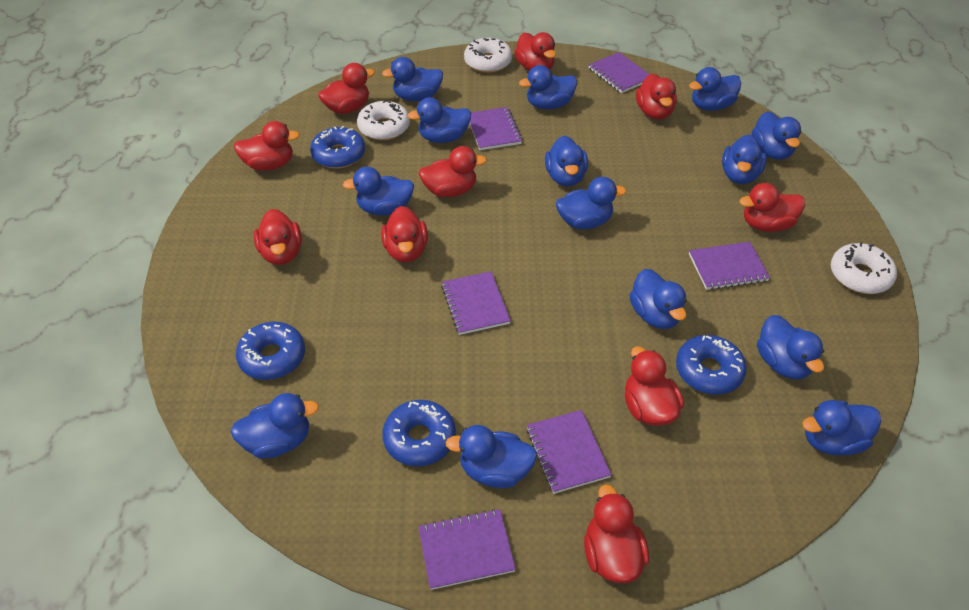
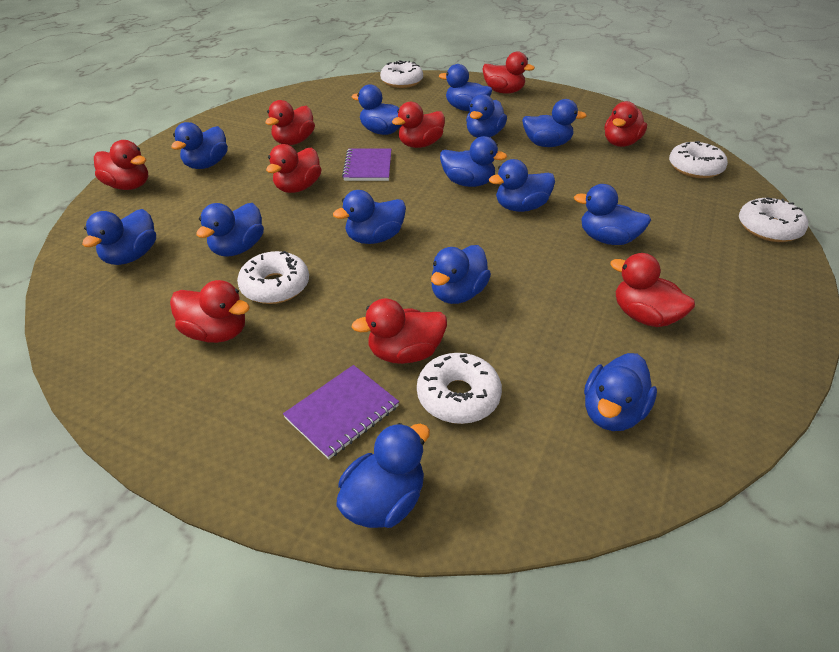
blue donut: 4 -> 0
purple notebook: 6 -> 2
red duck: 10 -> 9
white donut: 3 -> 5

